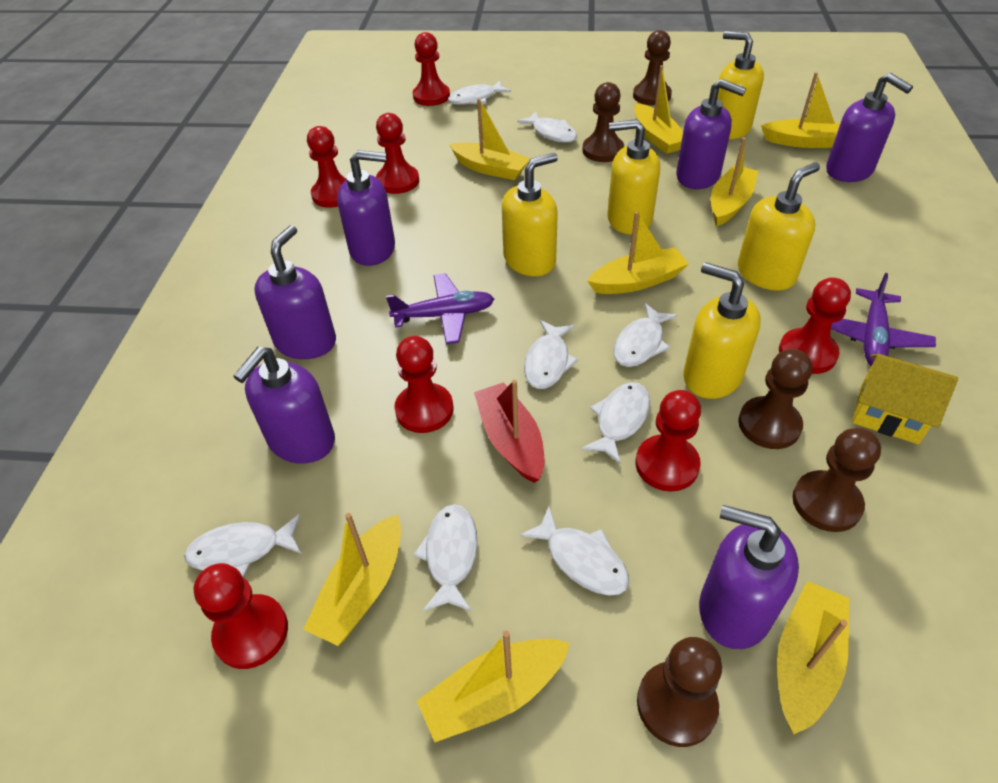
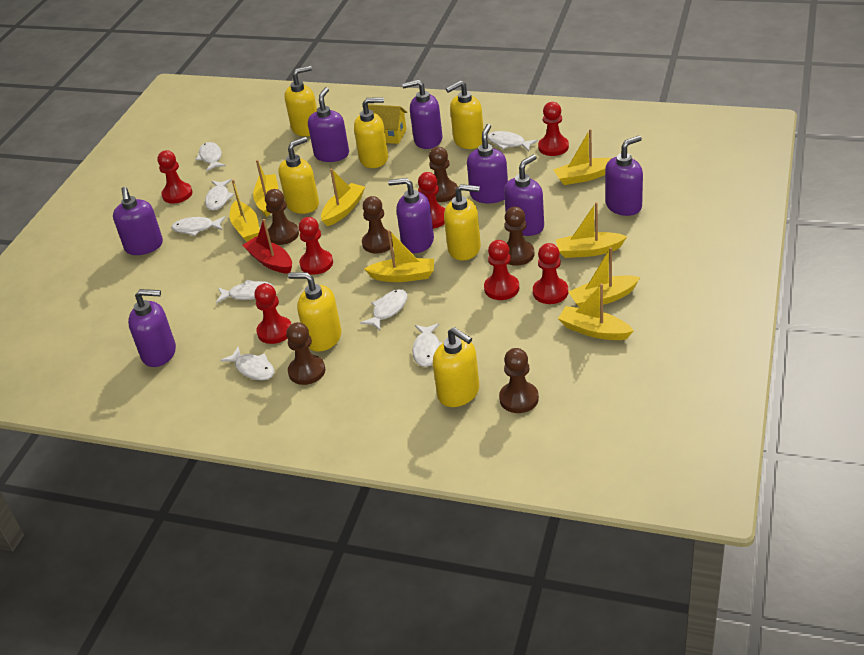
brown pawn: 5 -> 6
purple plane: 2 -> 0
purple soap dispenser: 6 -> 8
yellow soap dispenser: 5 -> 7

